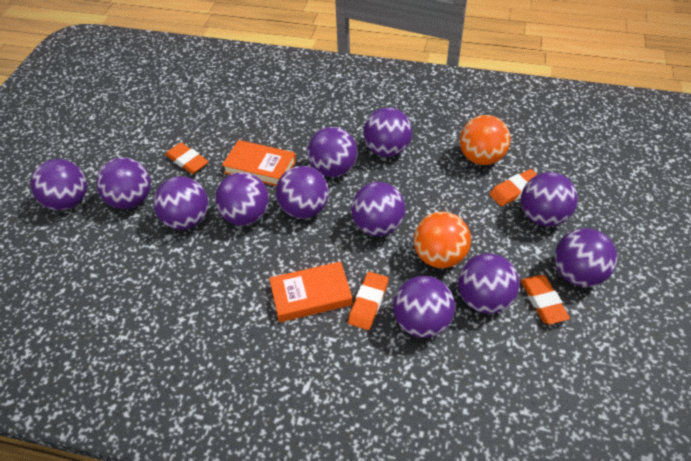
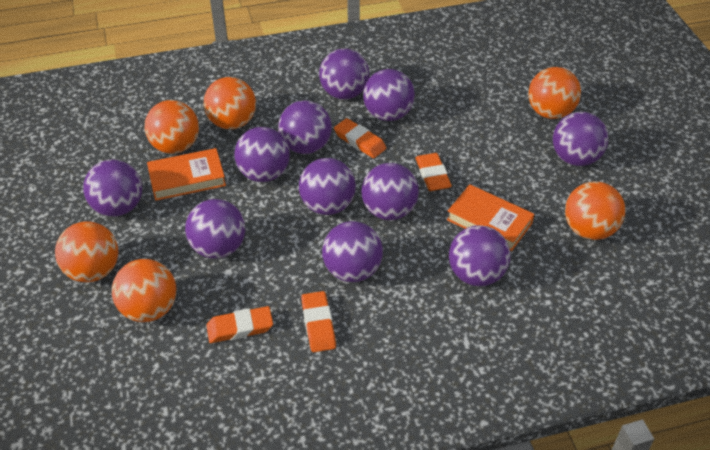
orange ball: 2 -> 6
purple ball: 12 -> 11

